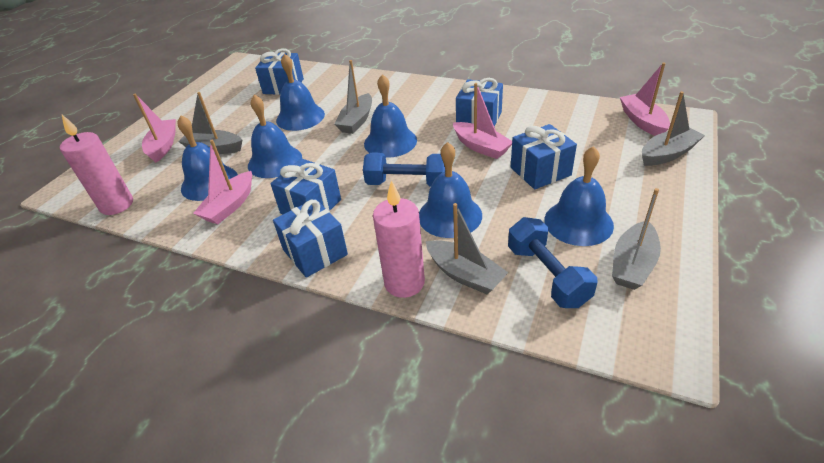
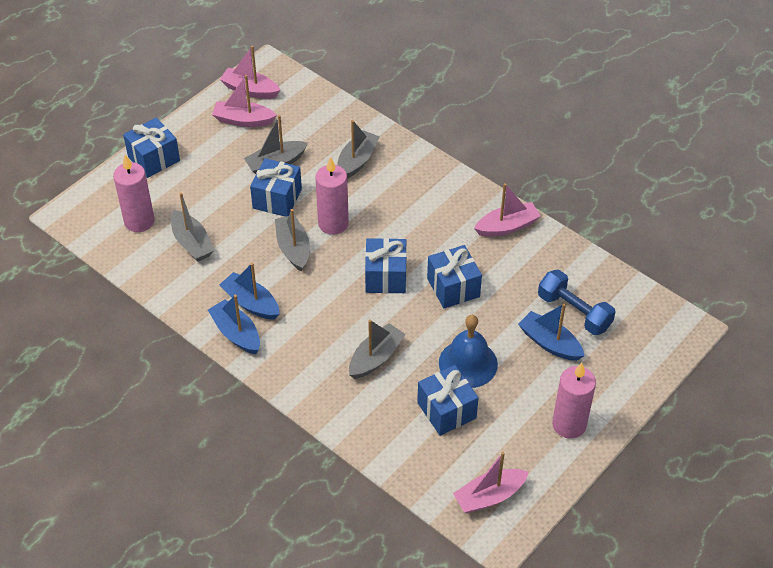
blue bell: 6 -> 1
blue boat: 0 -> 3
blue dumbbell: 2 -> 1
pink candle: 2 -> 3

